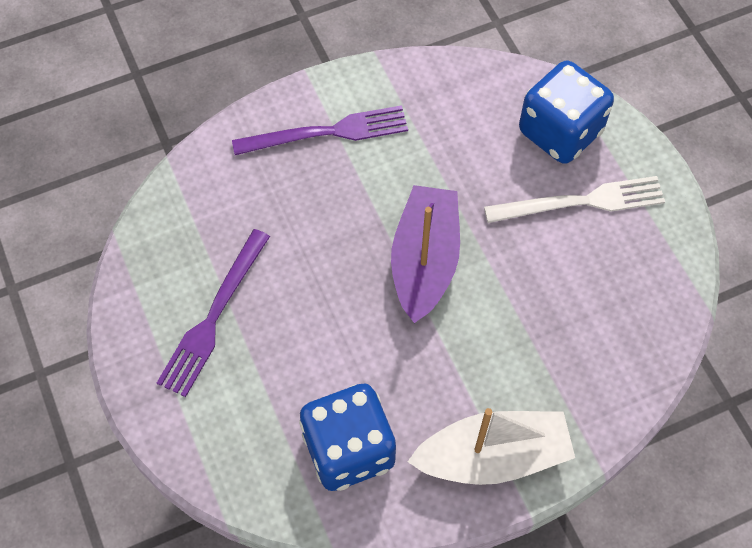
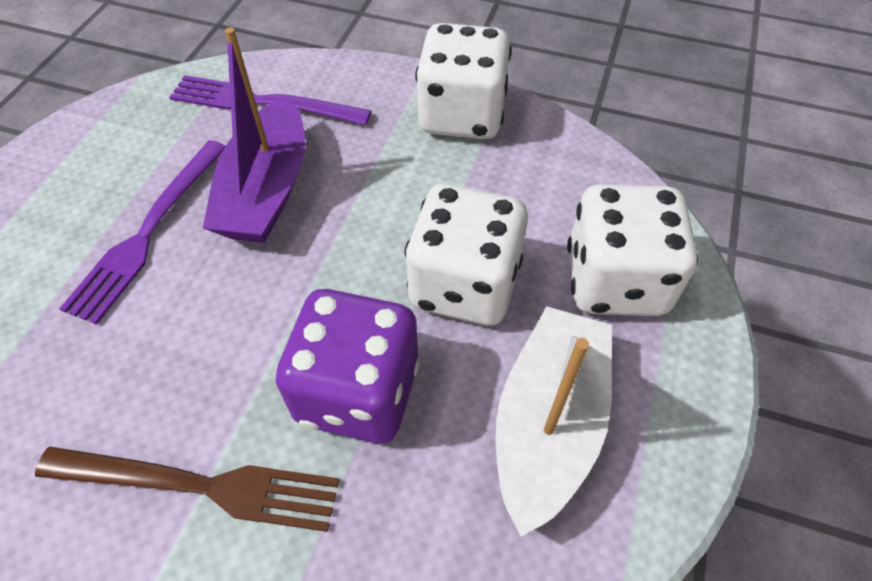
blue dice: 2 -> 0
brown fork: 0 -> 1
purple dice: 0 -> 1
white dice: 0 -> 3
white fork: 1 -> 0

